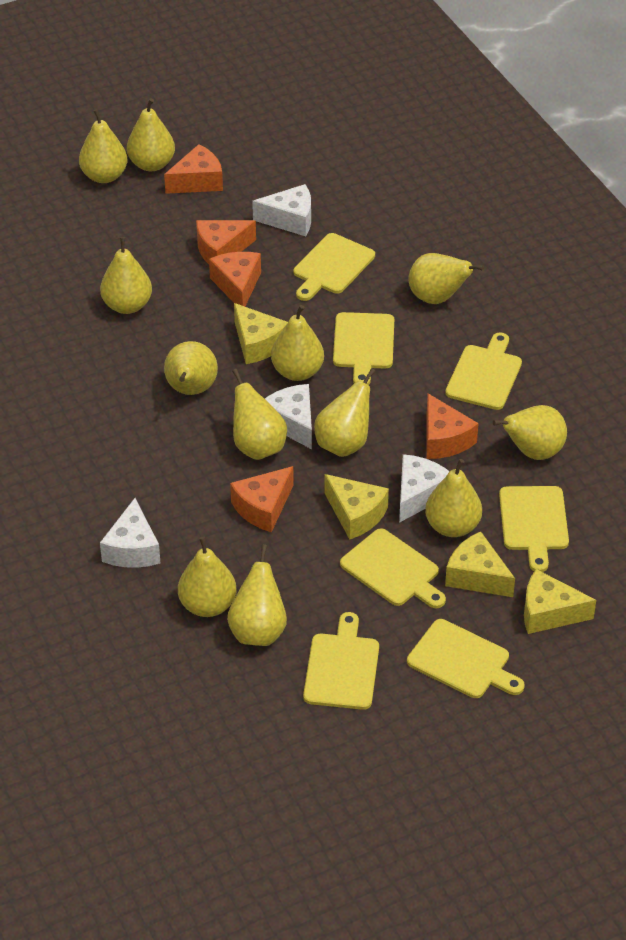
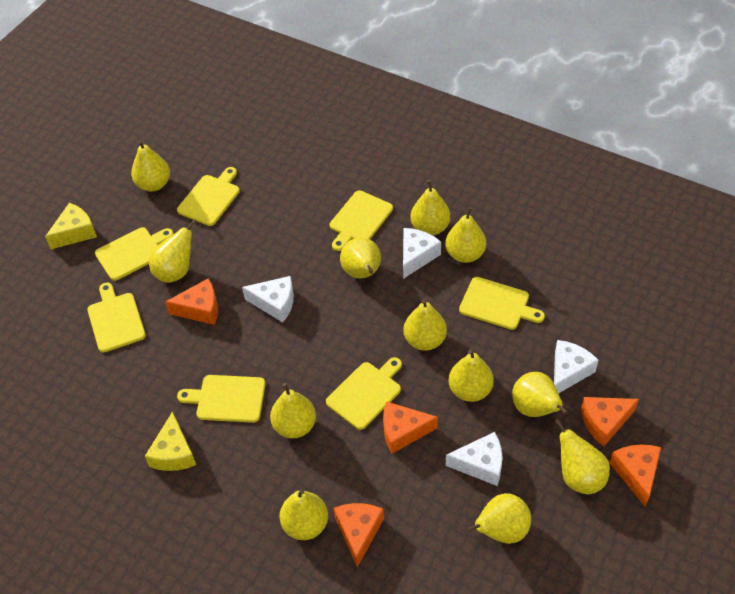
yellow cheese: 4 -> 2

